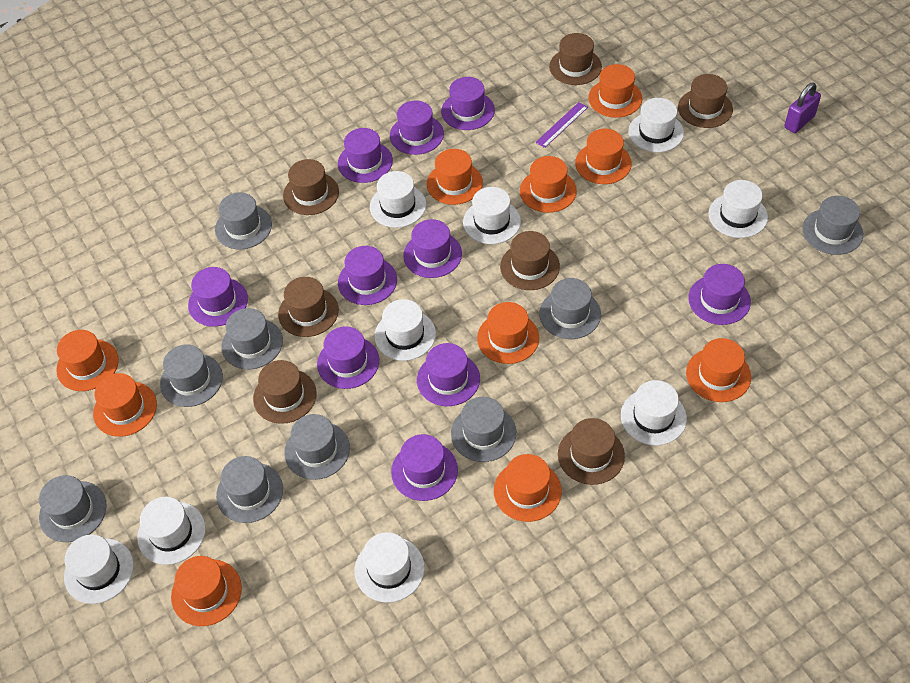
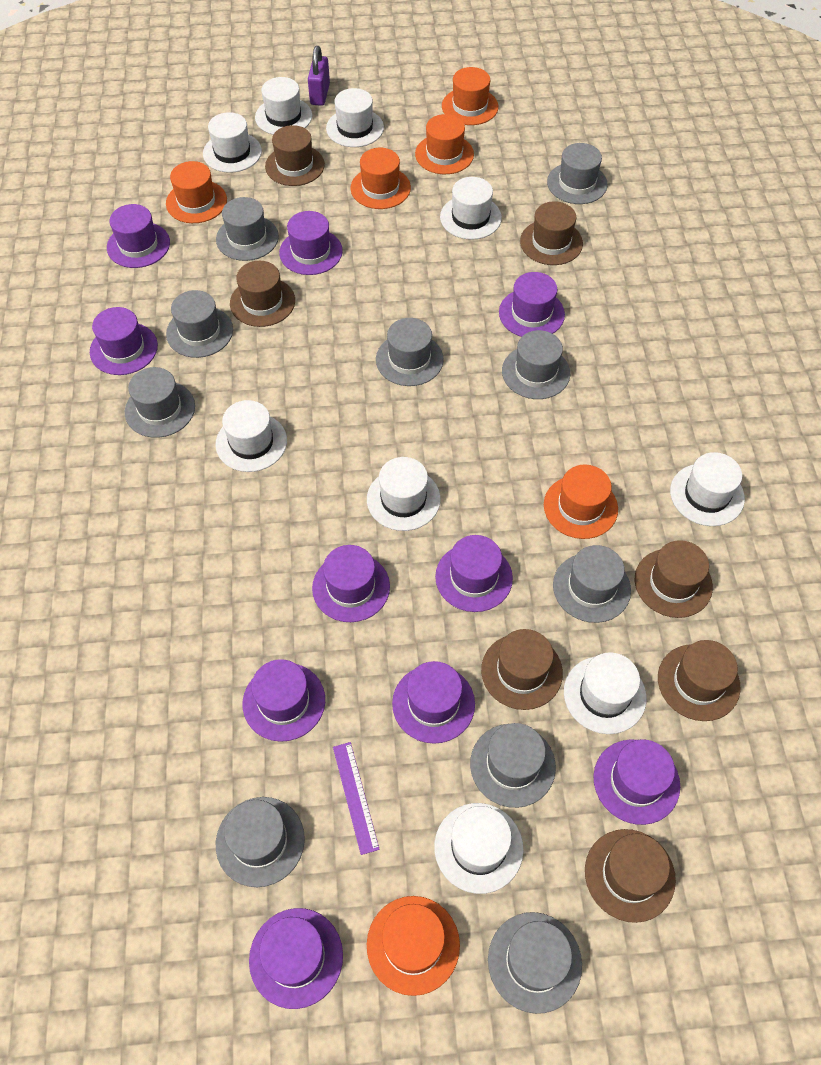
grey hat: 9 -> 10
orange hat: 10 -> 6

